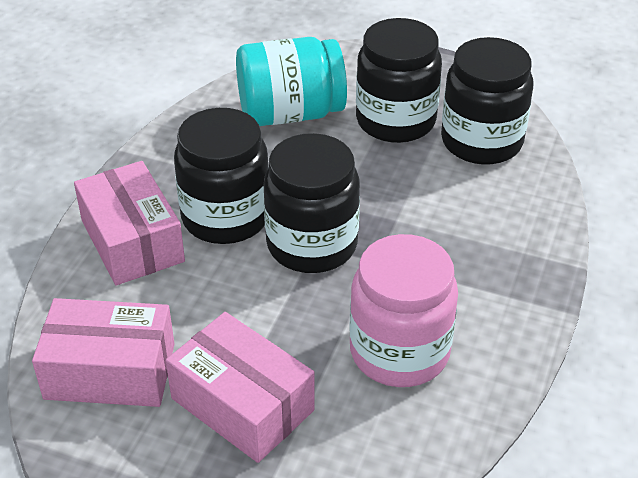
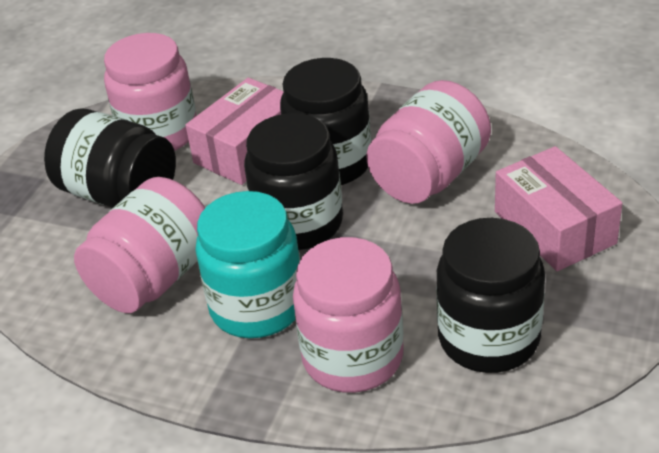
pink box: 3 -> 2
pink jar: 1 -> 4

